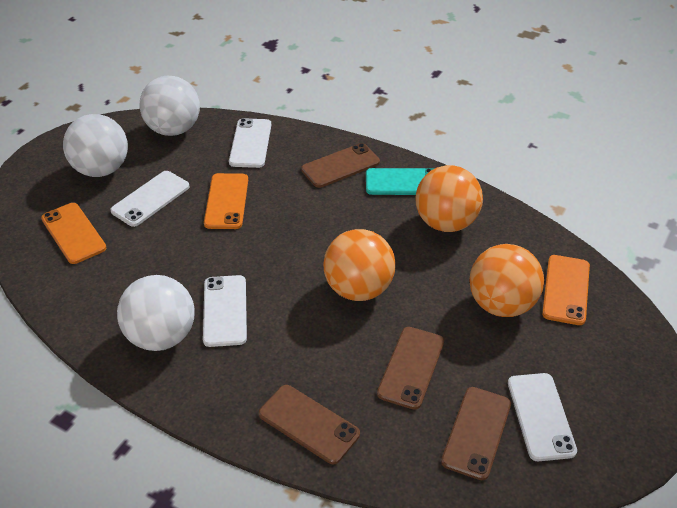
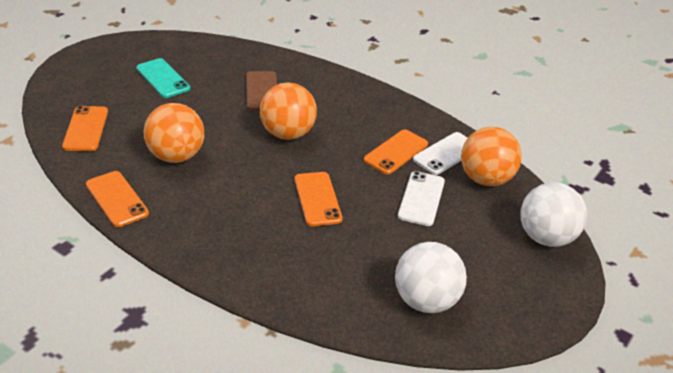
brown phone: 4 -> 1
orange phone: 3 -> 4
white ball: 3 -> 2
white phone: 4 -> 2

